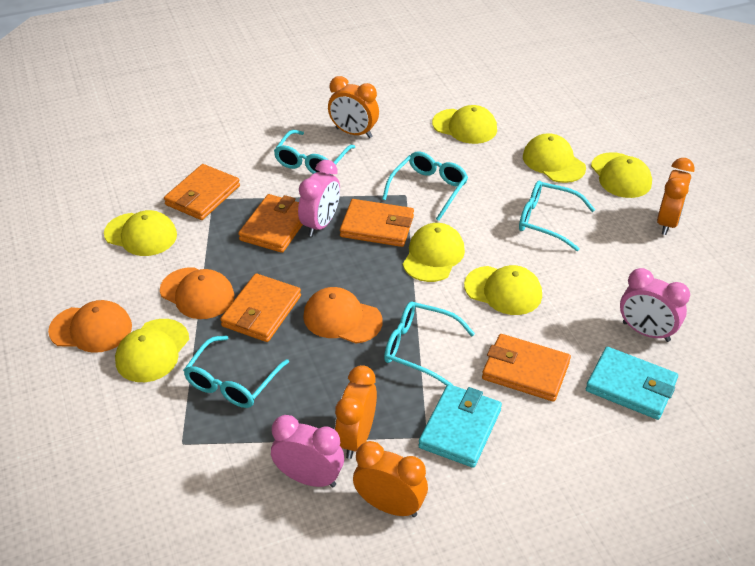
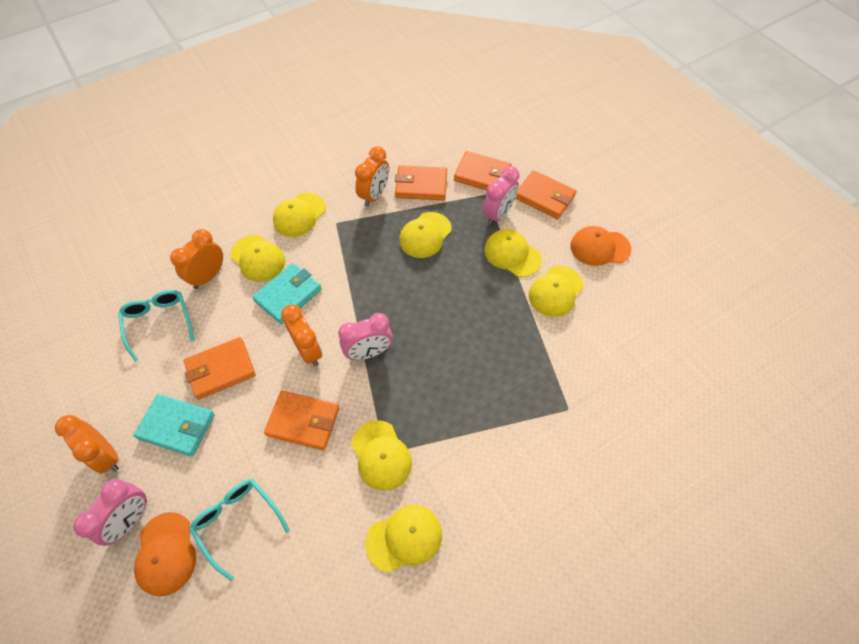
orange cap: 3 -> 2
turquoise glasses: 5 -> 2

